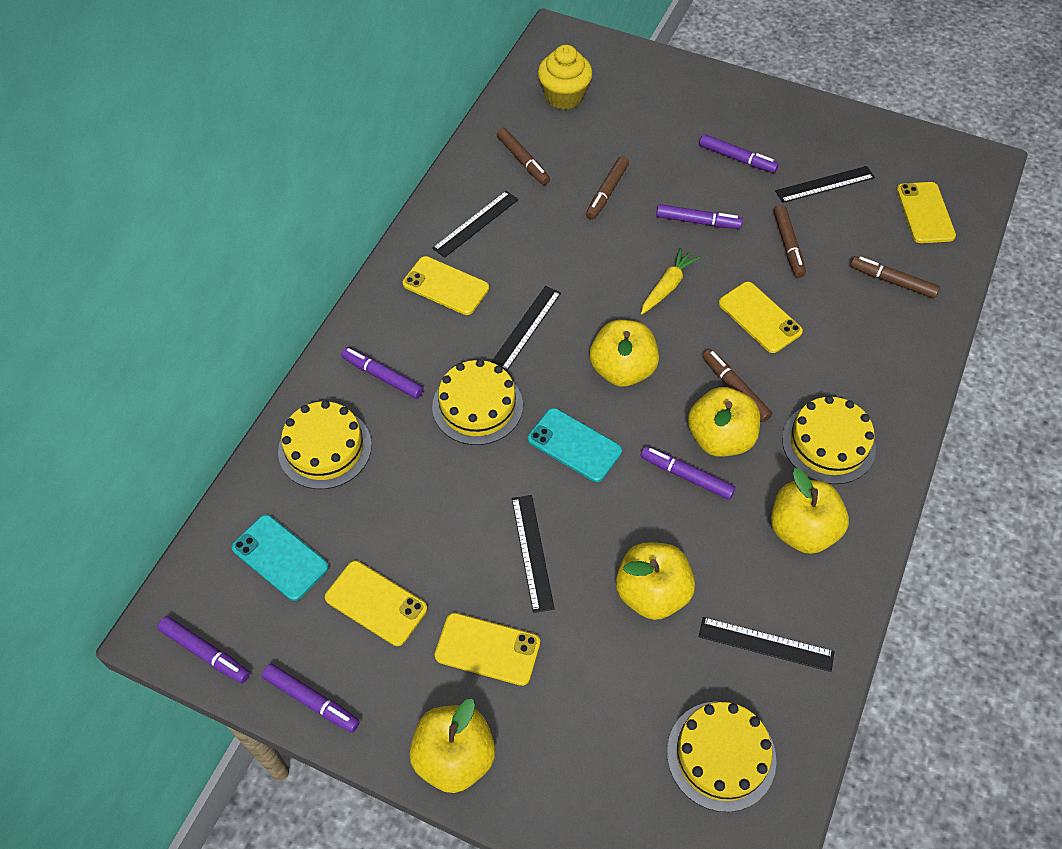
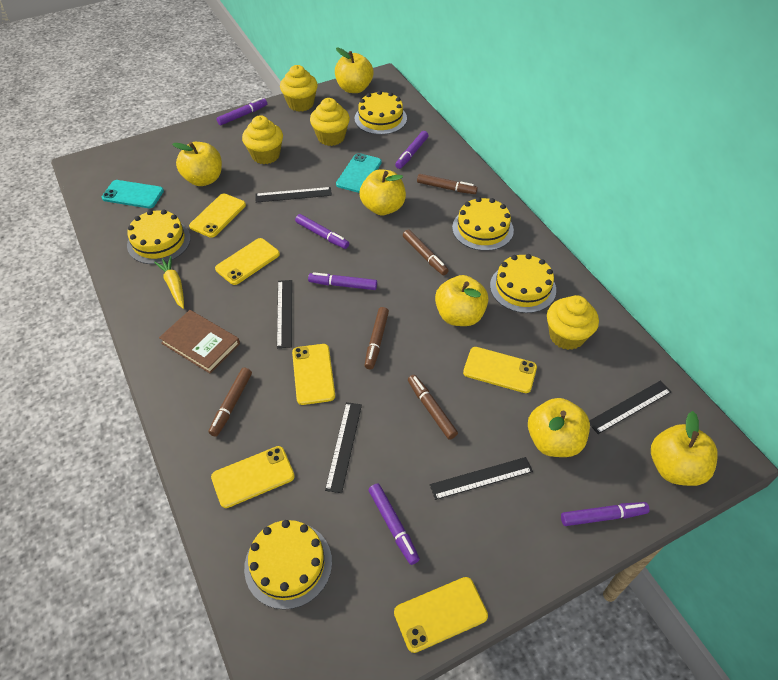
brown book: 0 -> 1
yellow apple: 5 -> 6
yellow cake: 4 -> 5
yellow cupcake: 1 -> 4
yellow phone: 5 -> 6

